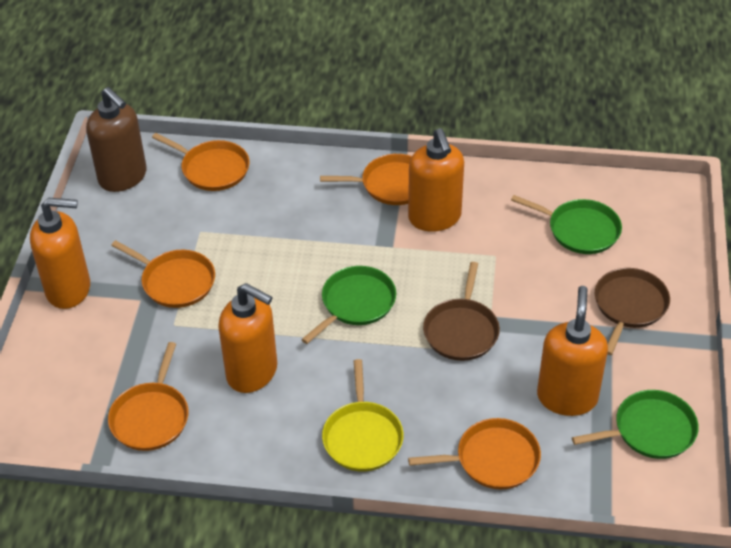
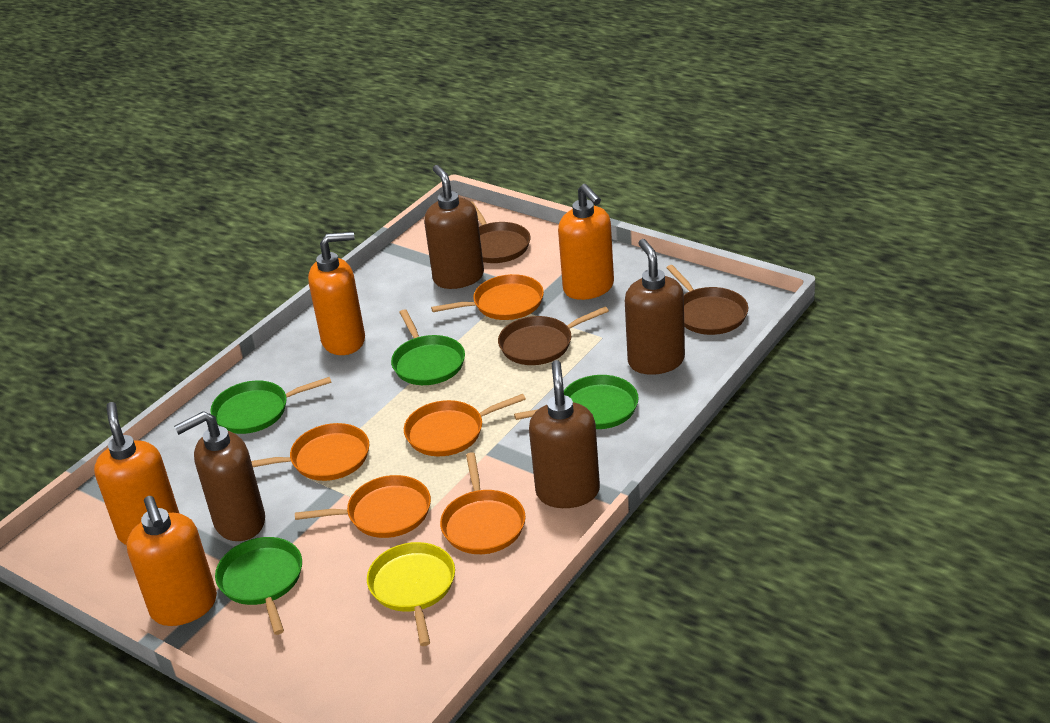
brown pan: 2 -> 3
brown soap dispenser: 1 -> 4
green pan: 3 -> 4

